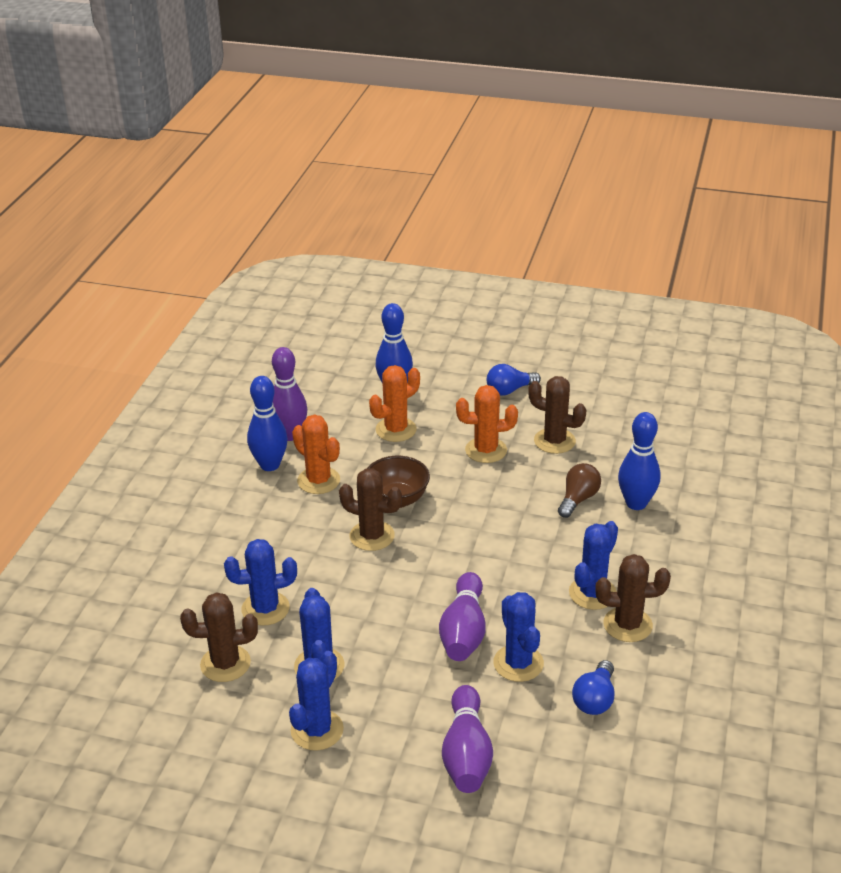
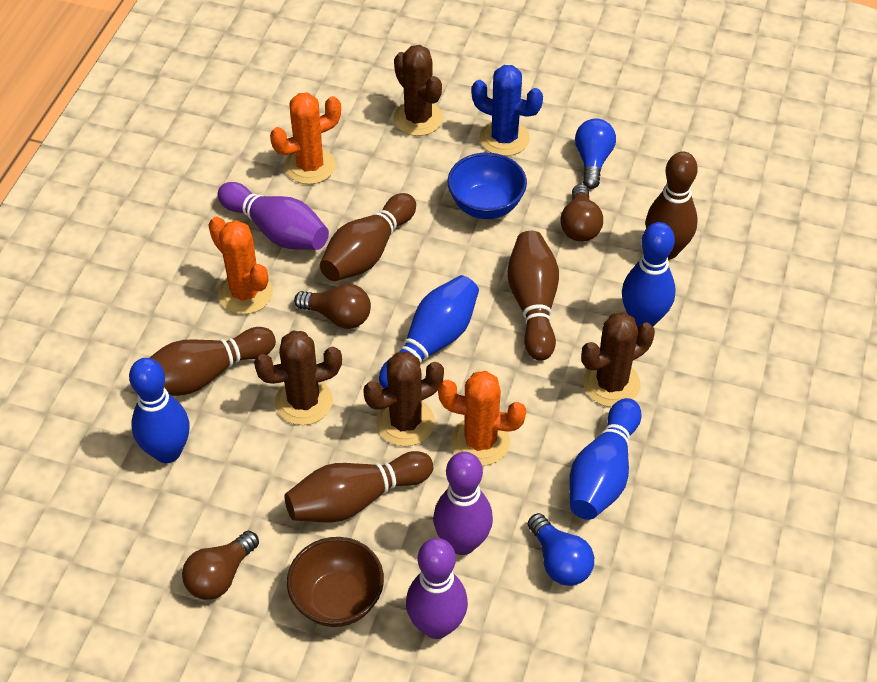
blue bowl: 0 -> 1
blue bowling pin: 3 -> 4
blue cactus: 5 -> 1
brown bowling pin: 0 -> 5
brown light bulb: 1 -> 3

